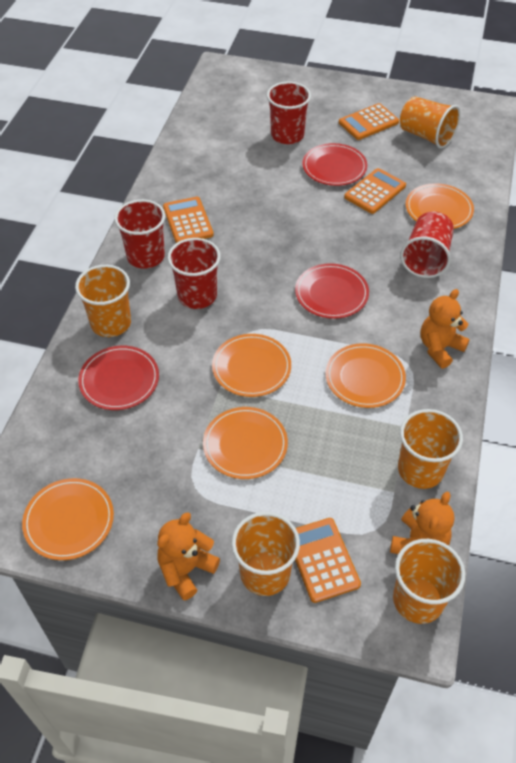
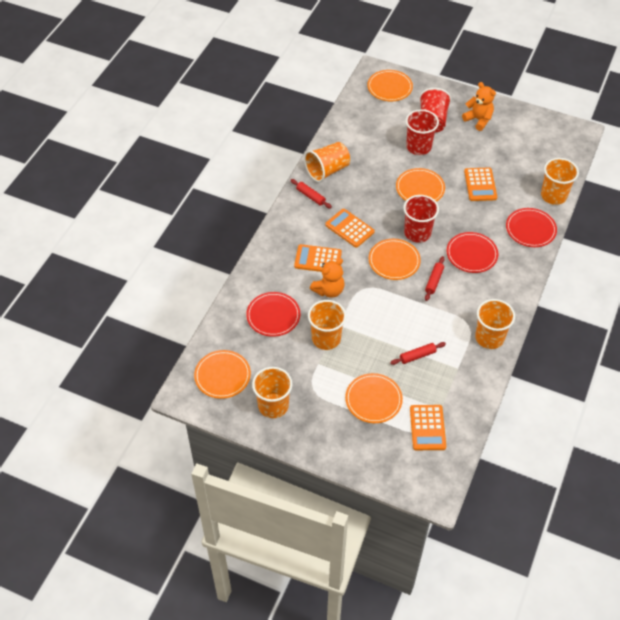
orange teddy bear: 3 -> 2
red cup: 4 -> 3
red rolling pin: 0 -> 3

